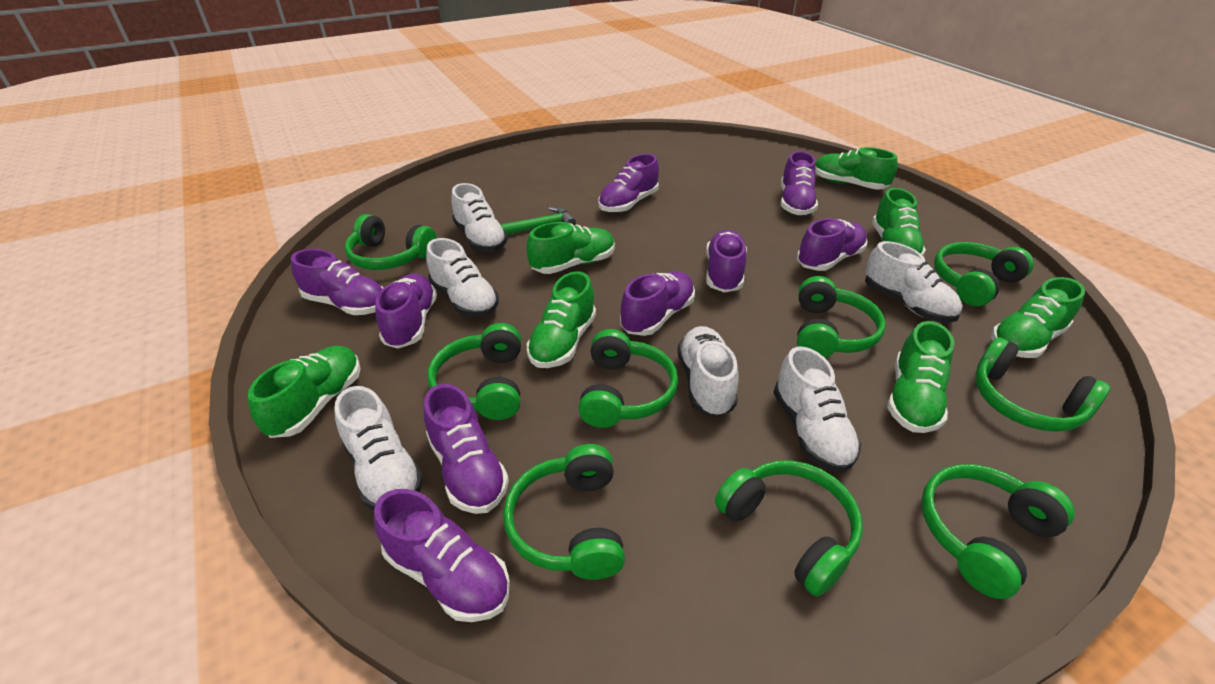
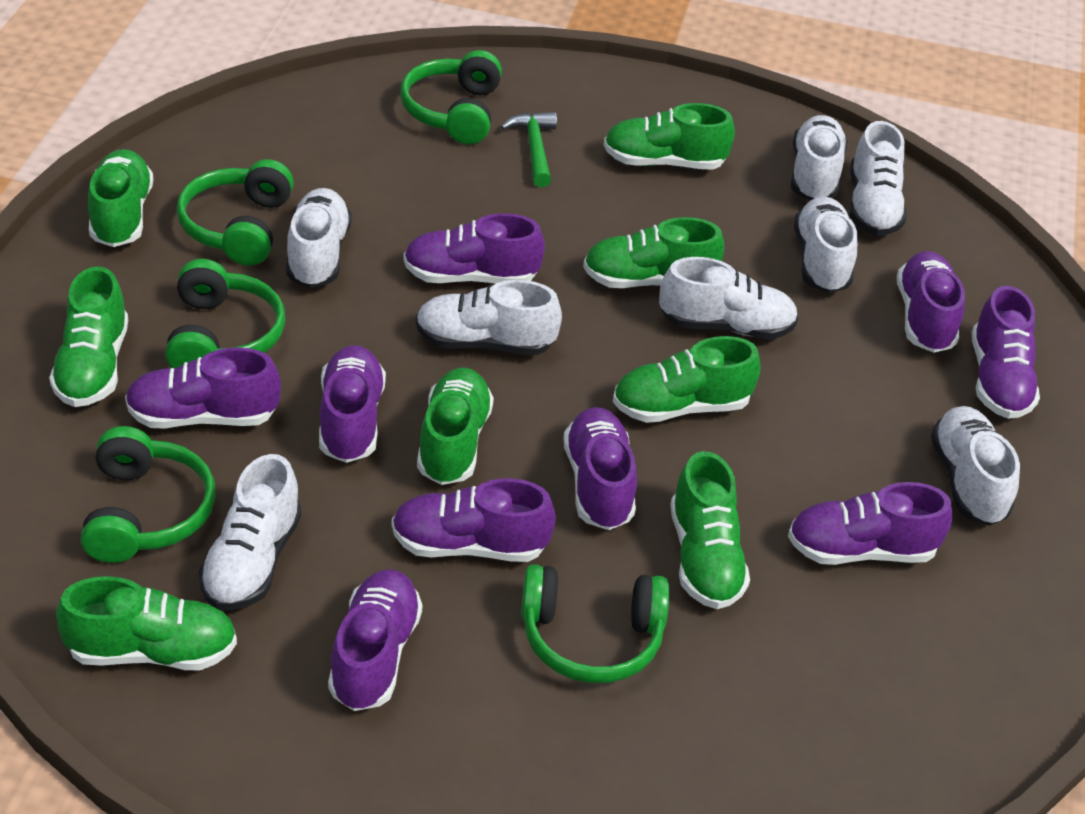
green headphones: 9 -> 5
green shoe: 7 -> 8
white shoe: 6 -> 8

